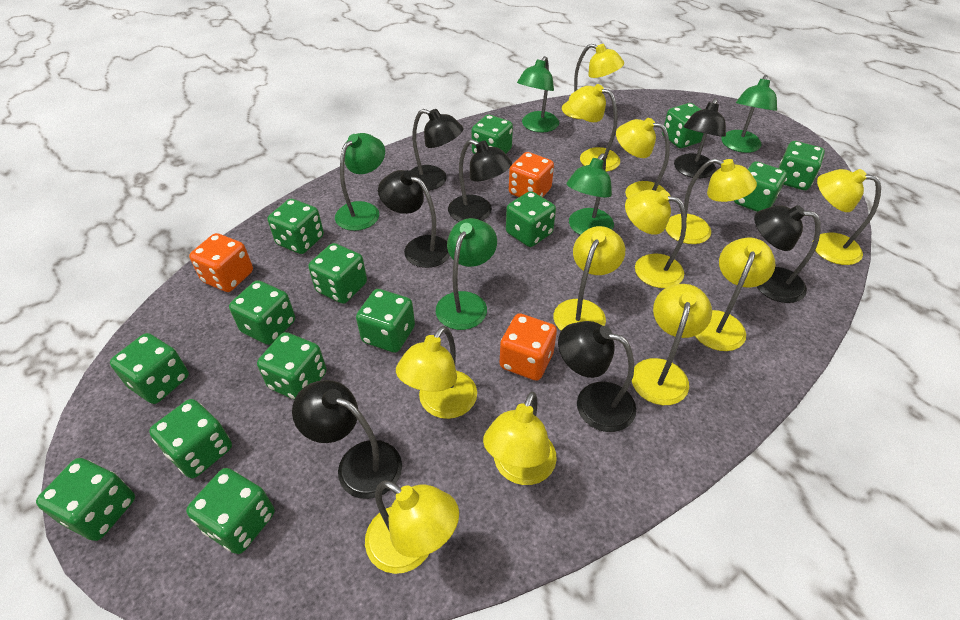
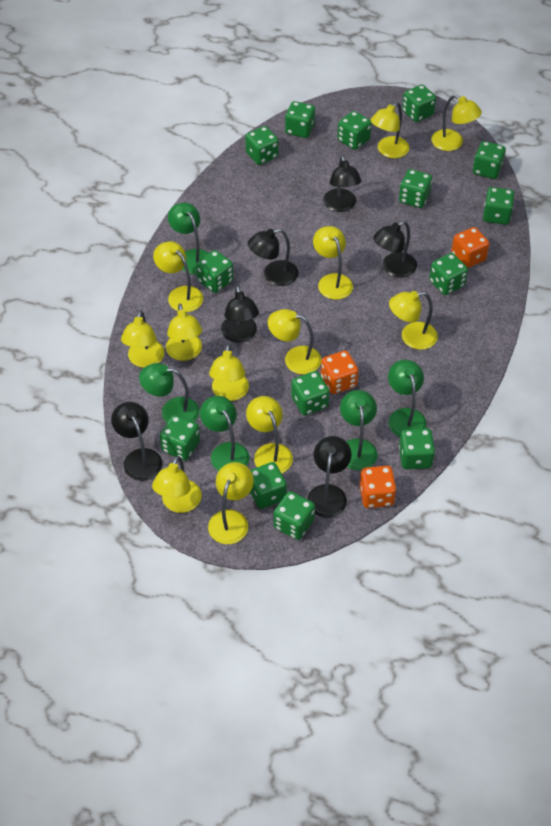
black lamp: 7 -> 6

